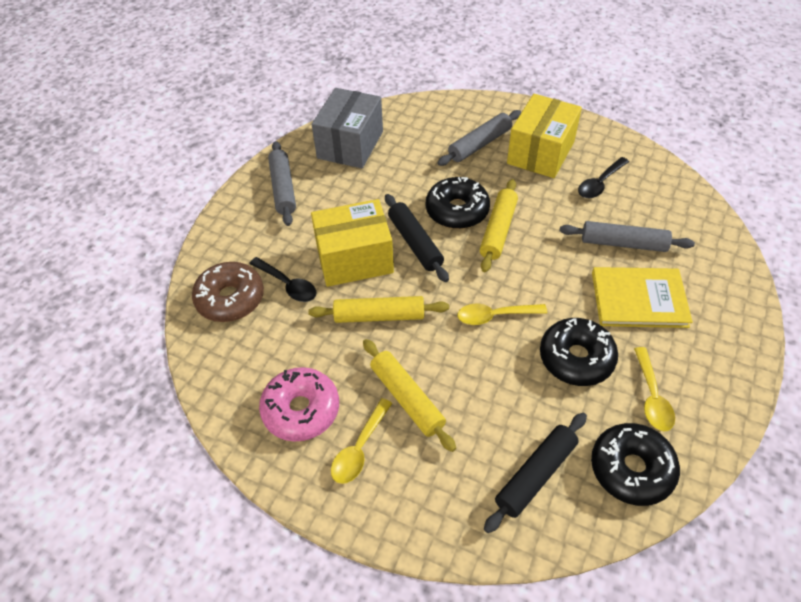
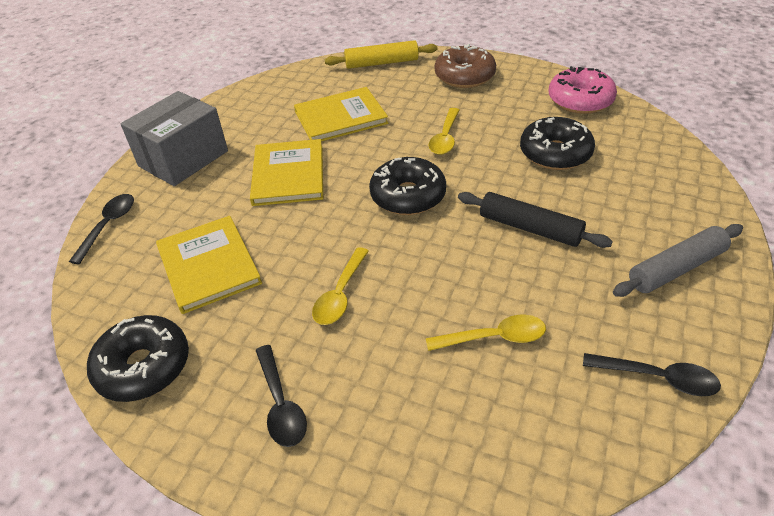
black rolling pin: 2 -> 1
black spoon: 2 -> 3
grey rolling pin: 3 -> 1
yellow book: 1 -> 3
yellow box: 2 -> 0
yellow rolling pin: 3 -> 1

